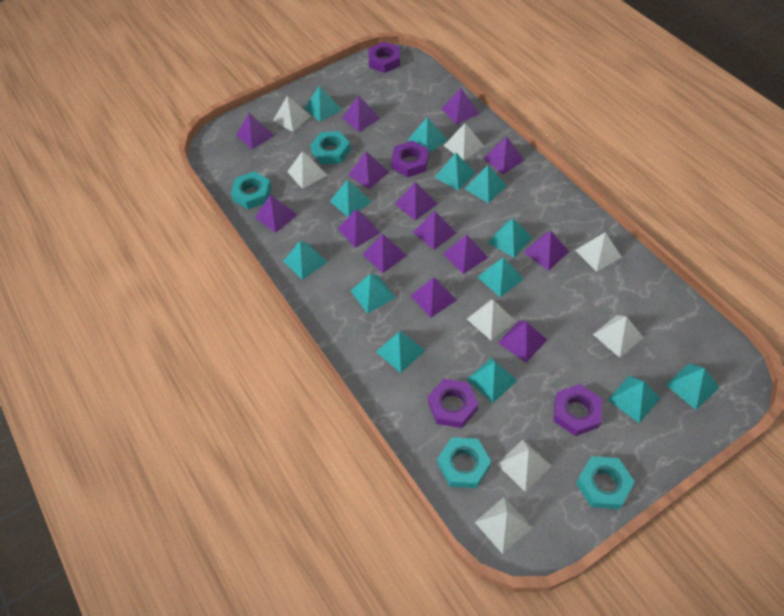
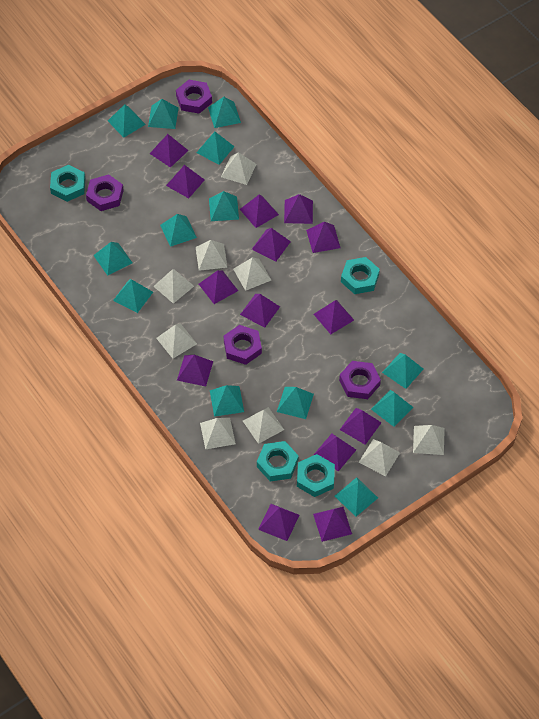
white pyramid: 8 -> 9

